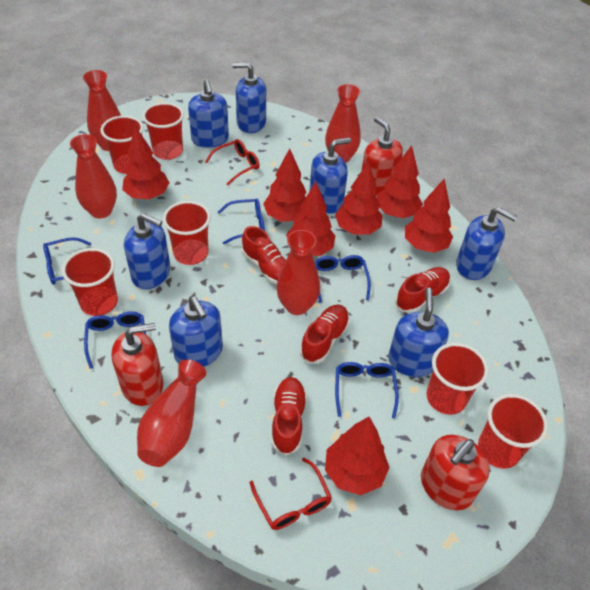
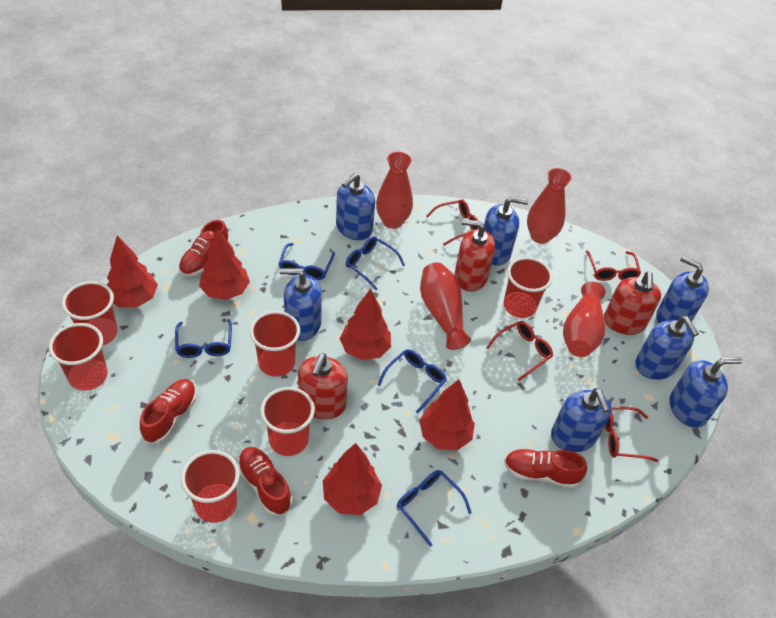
red glasses: 2 -> 4
red tree: 7 -> 5
red vase: 5 -> 4

